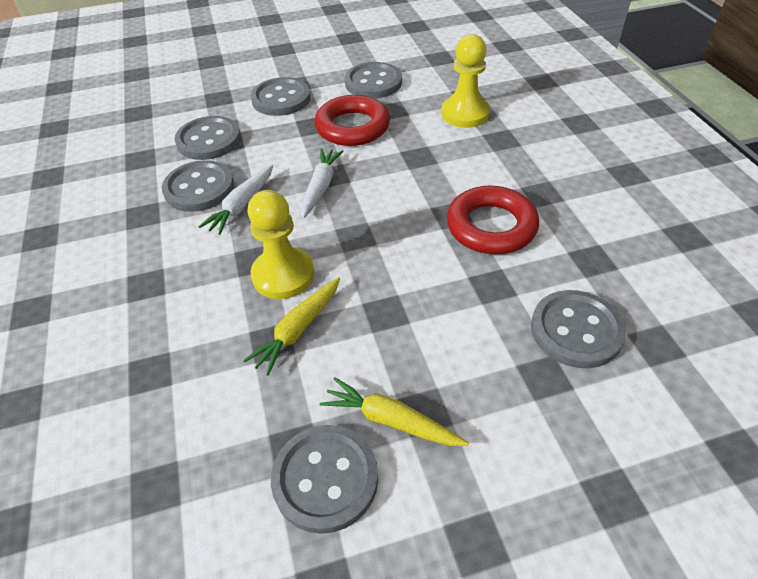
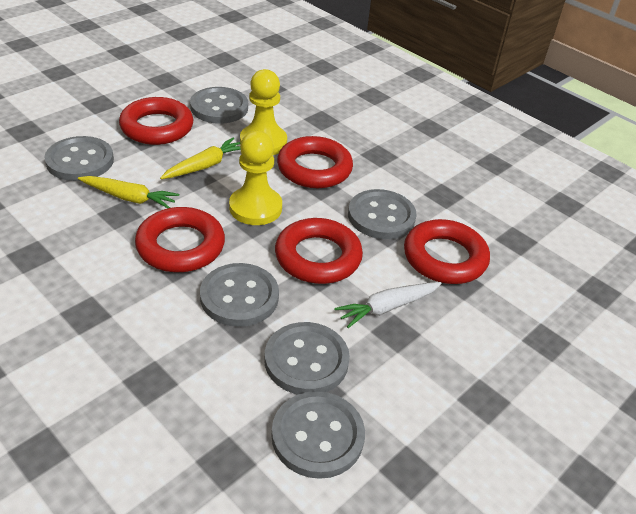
red ring: 2 -> 5
white carrot: 2 -> 1

